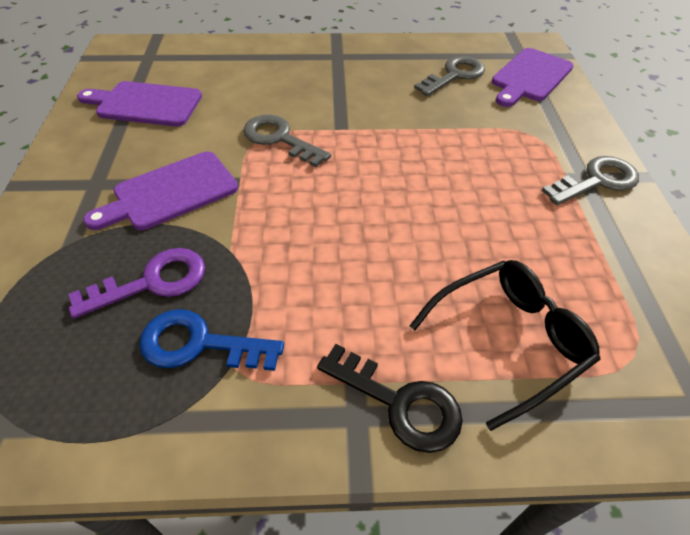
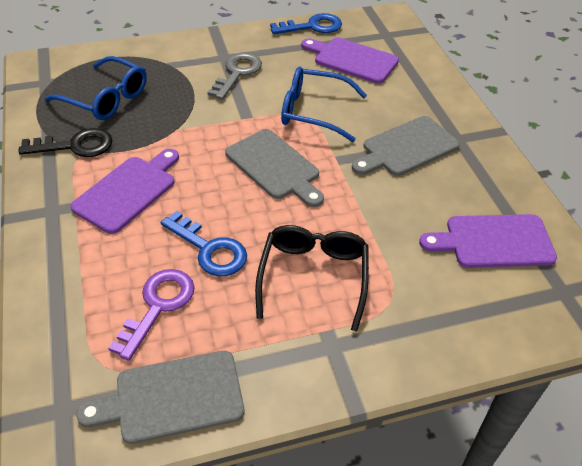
blue glasses: 0 -> 2
blue key: 1 -> 2
grey cutting board: 0 -> 3
grey key: 3 -> 1

